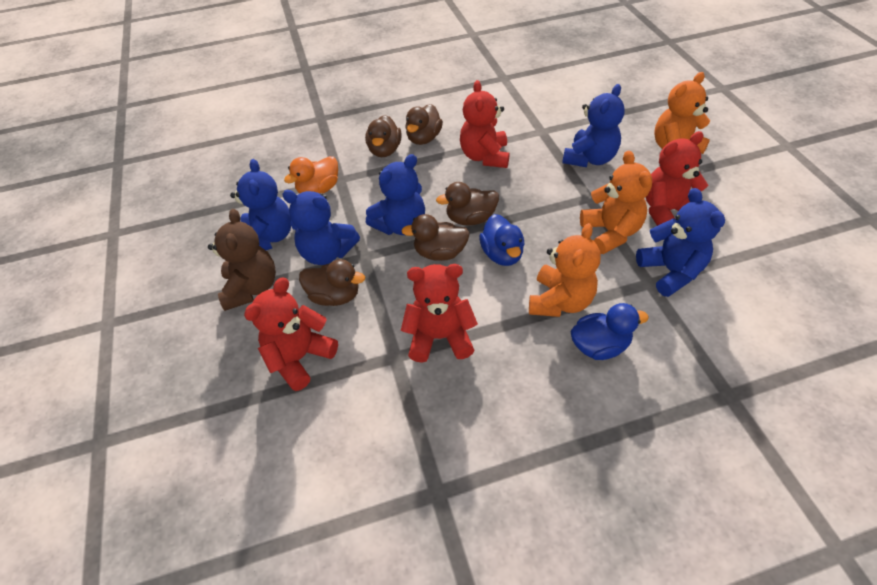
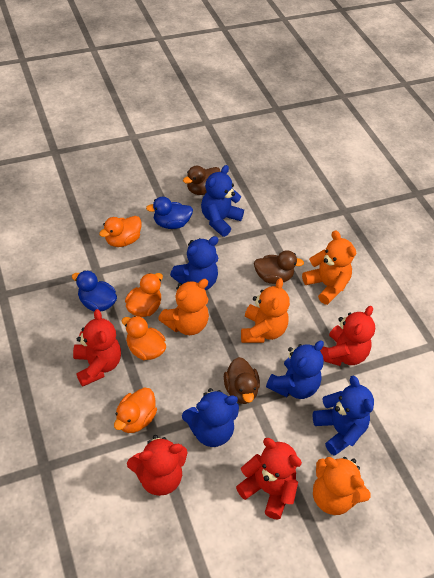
brown duck: 5 -> 3
brown teddy bear: 1 -> 0
orange duck: 1 -> 4
orange teddy bear: 3 -> 4

